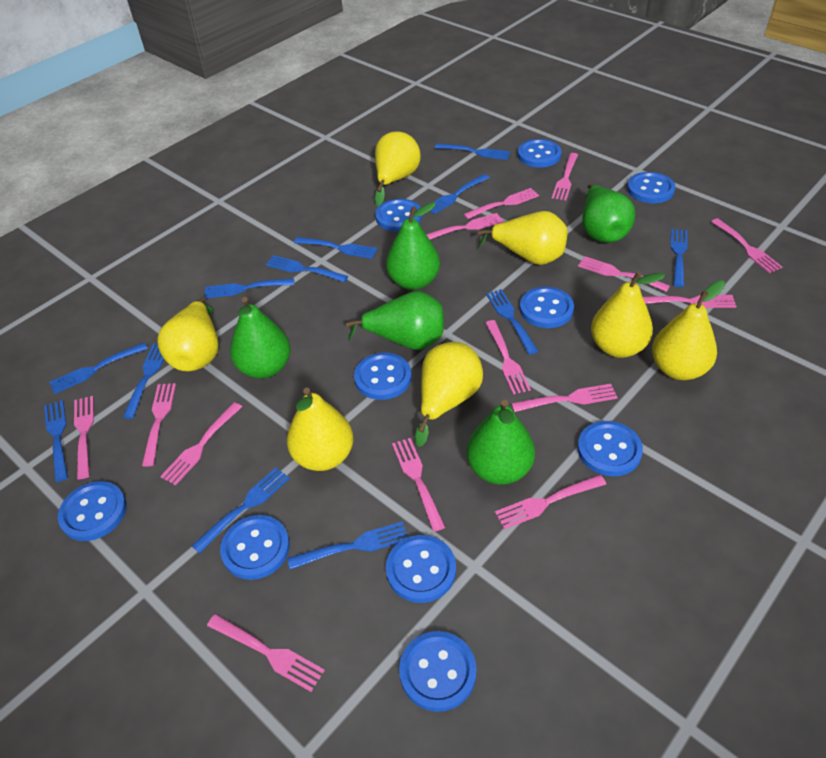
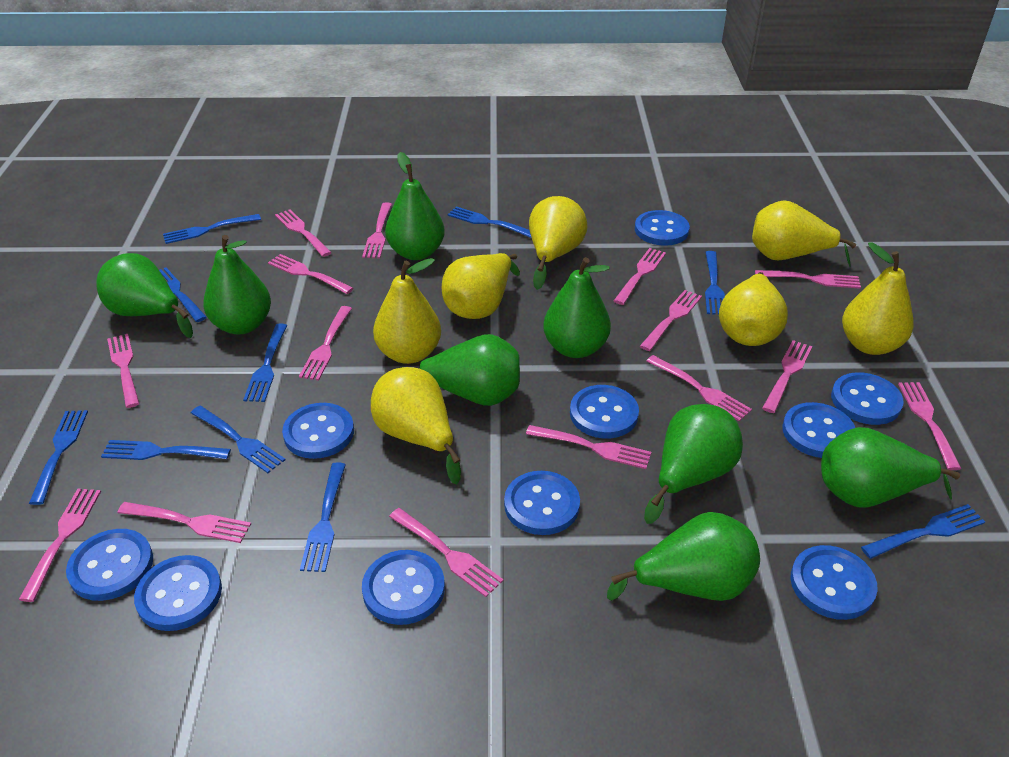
blue fork: 12 -> 10
green pear: 5 -> 8
pink fork: 14 -> 15

